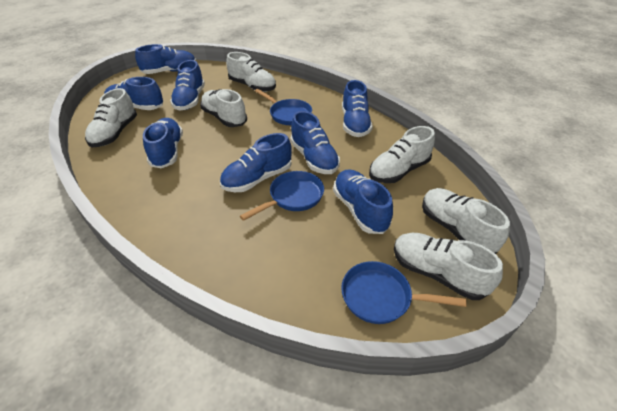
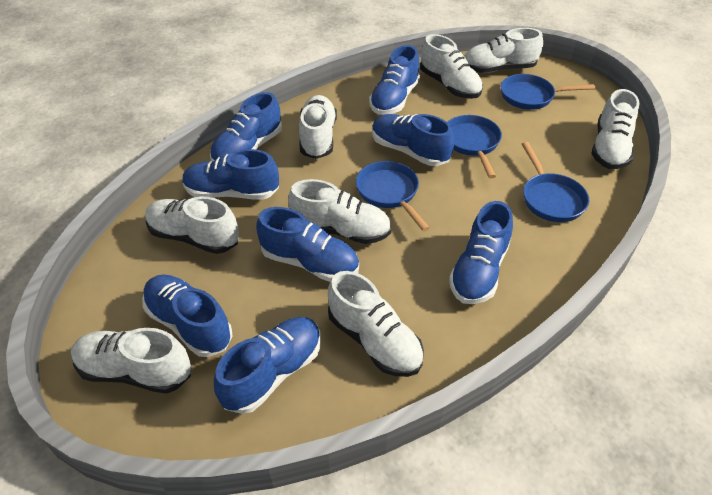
blue pan: 3 -> 4
white shoe: 6 -> 8

